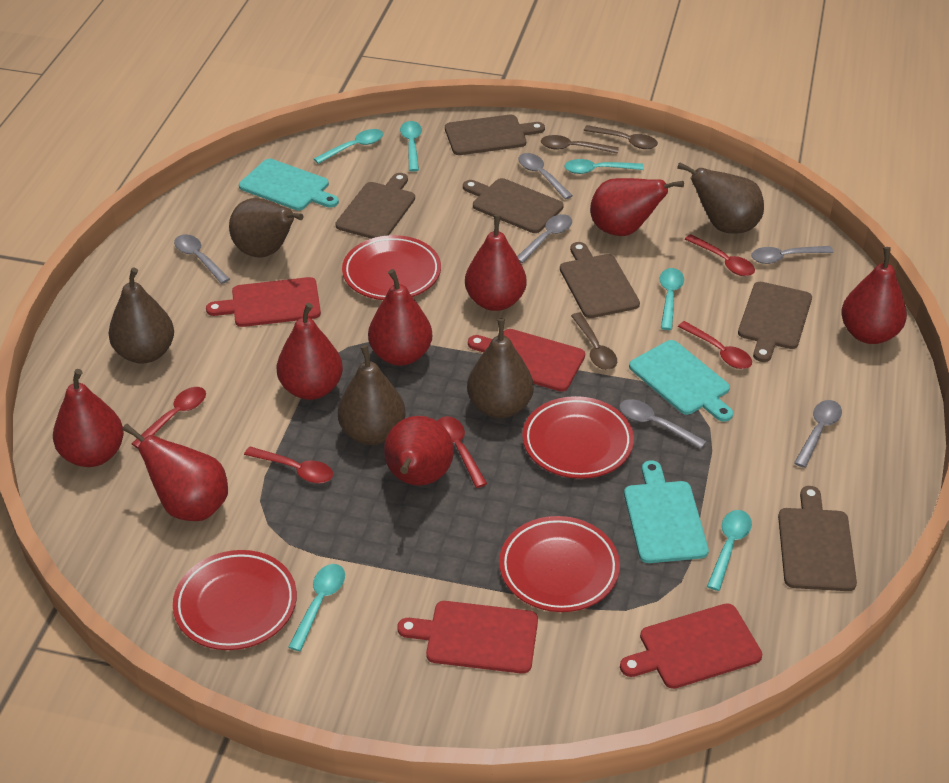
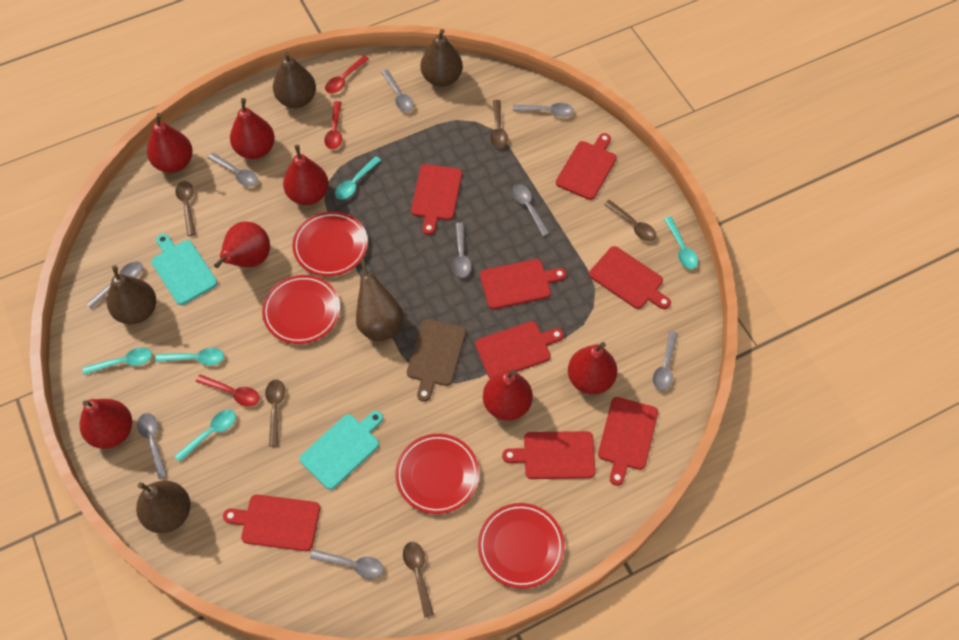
brown cutting board: 6 -> 1
brown spoon: 3 -> 5
grey spoon: 6 -> 9
red cutting board: 4 -> 8
red pear: 8 -> 7
red spoon: 5 -> 3
turquoise cutting board: 3 -> 2
turquoise spoon: 6 -> 5

